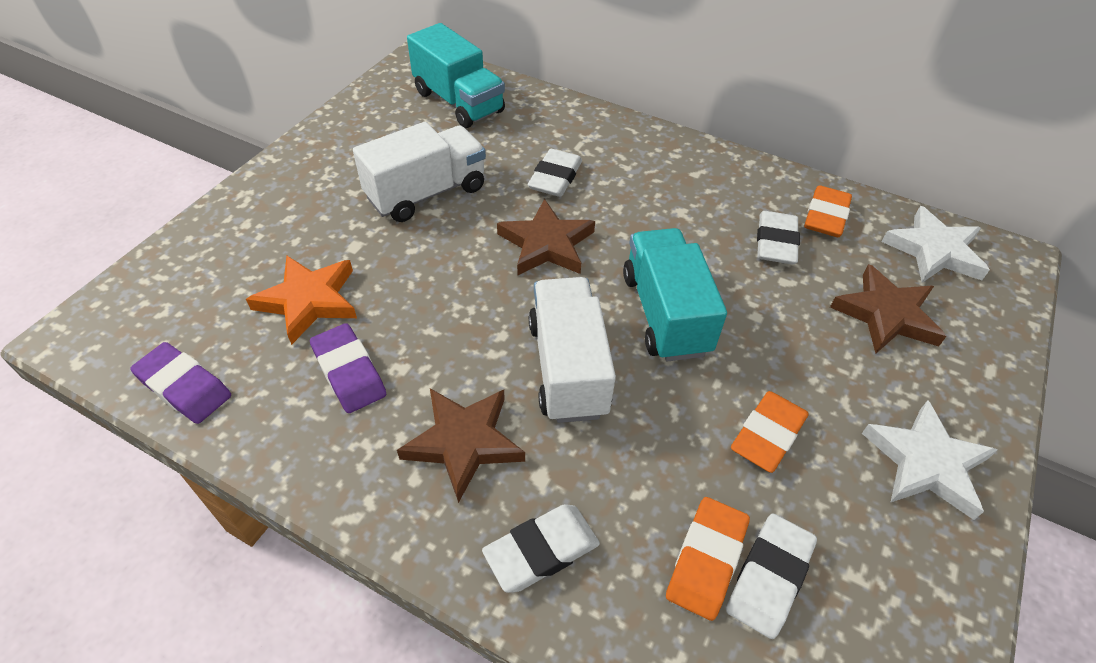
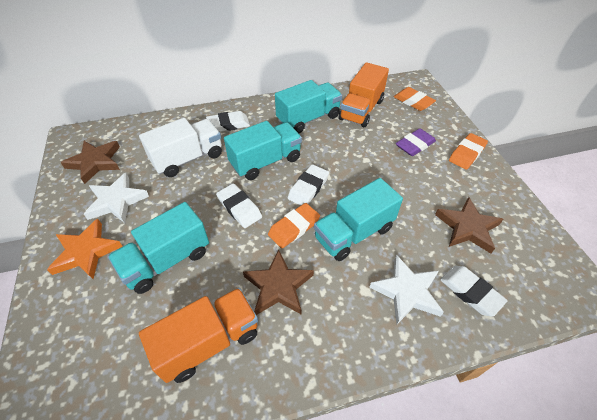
orange truck: 0 -> 2
purple eraser: 2 -> 1
turquoise truck: 2 -> 4
white truck: 2 -> 1

